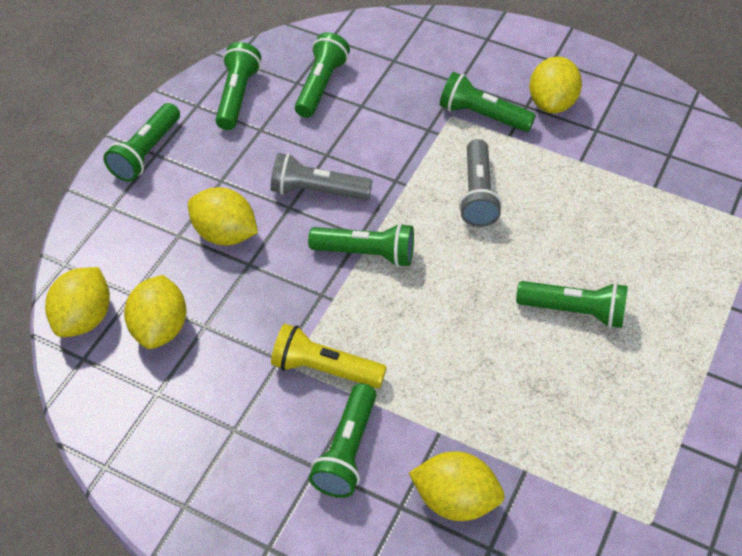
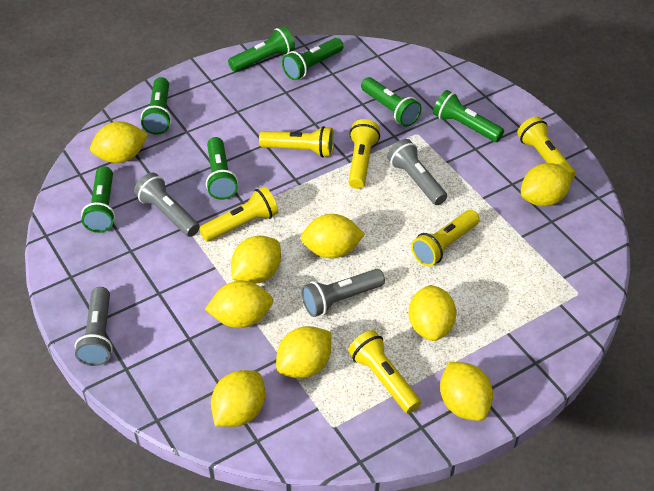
grey flashlight: 2 -> 4
yellow flashlight: 1 -> 6
yellow lemon: 5 -> 9

